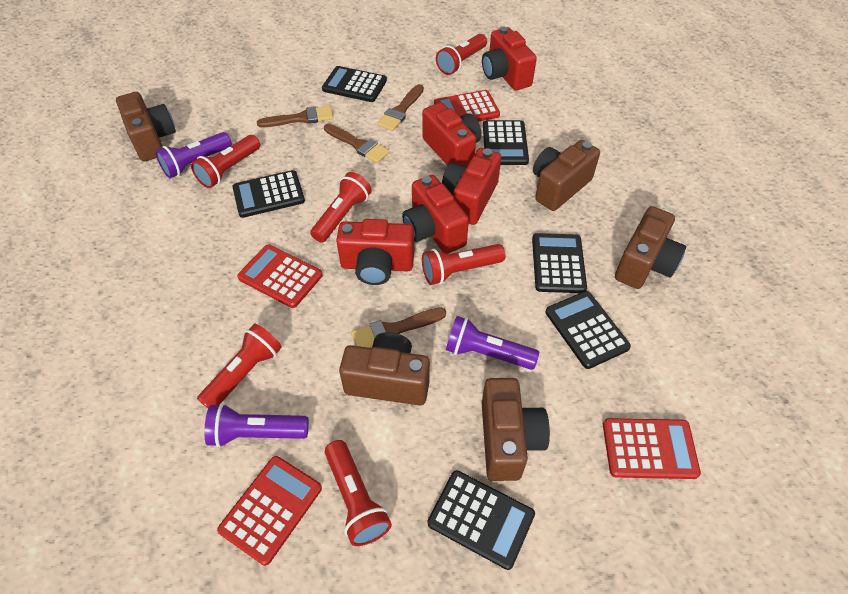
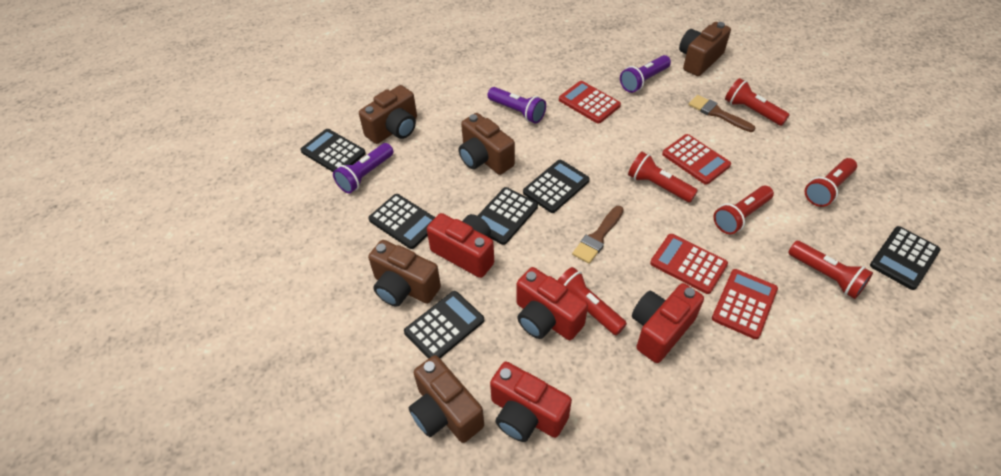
brown brush: 4 -> 2
red camera: 5 -> 4

